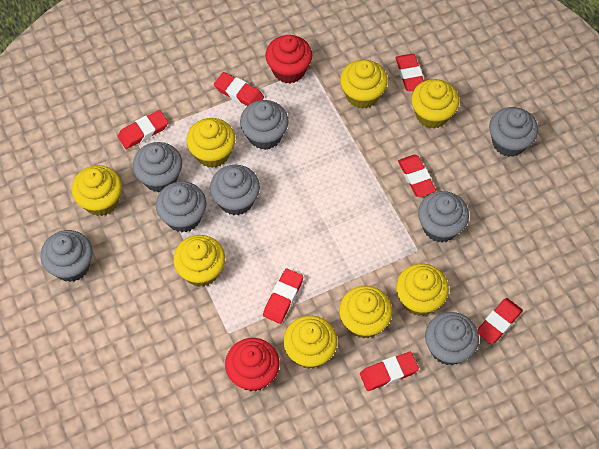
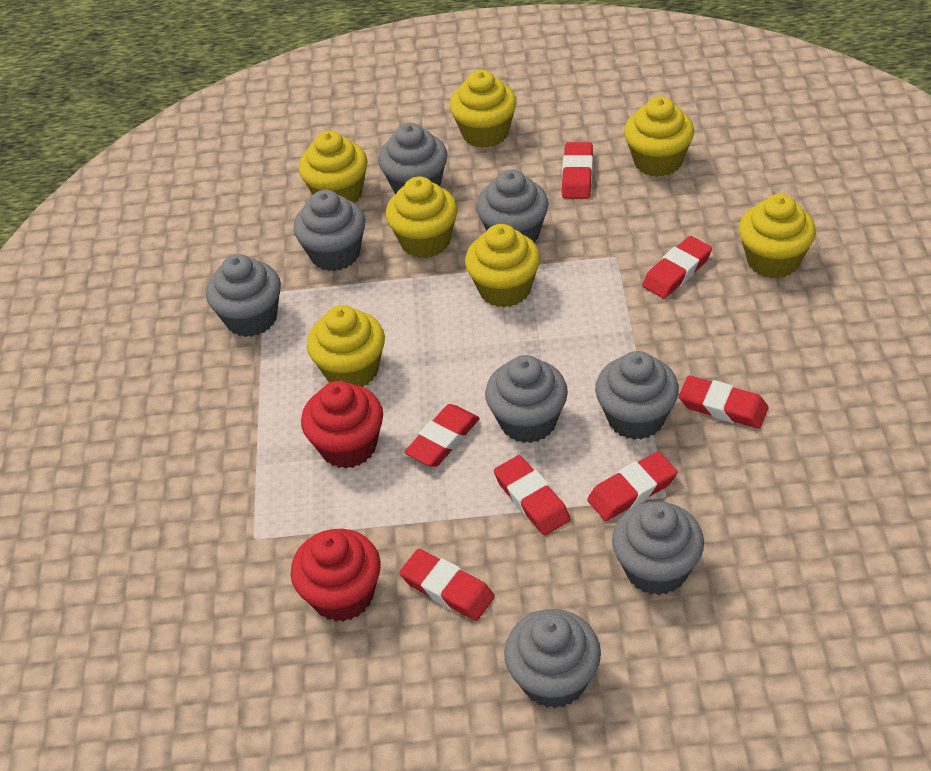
yellow cupcake: 8 -> 7

